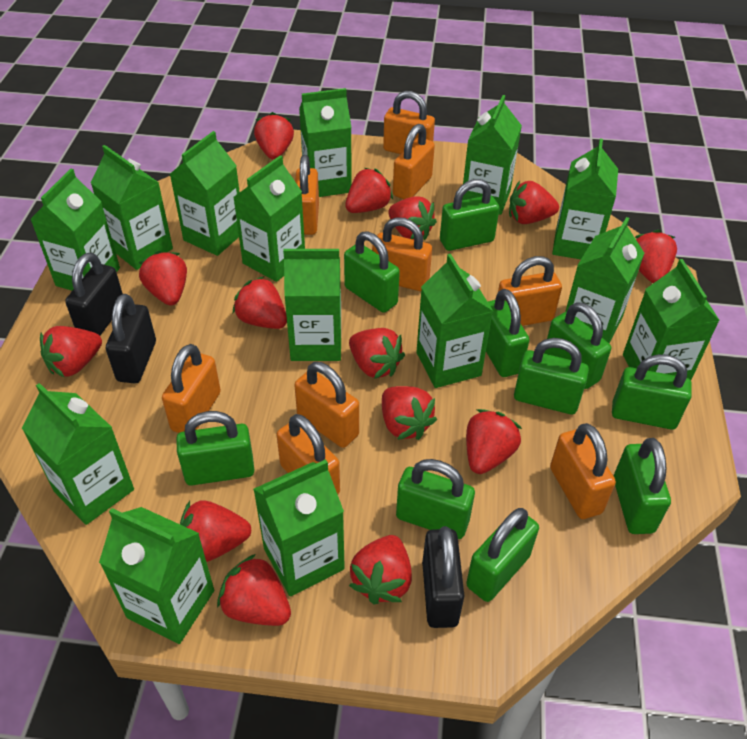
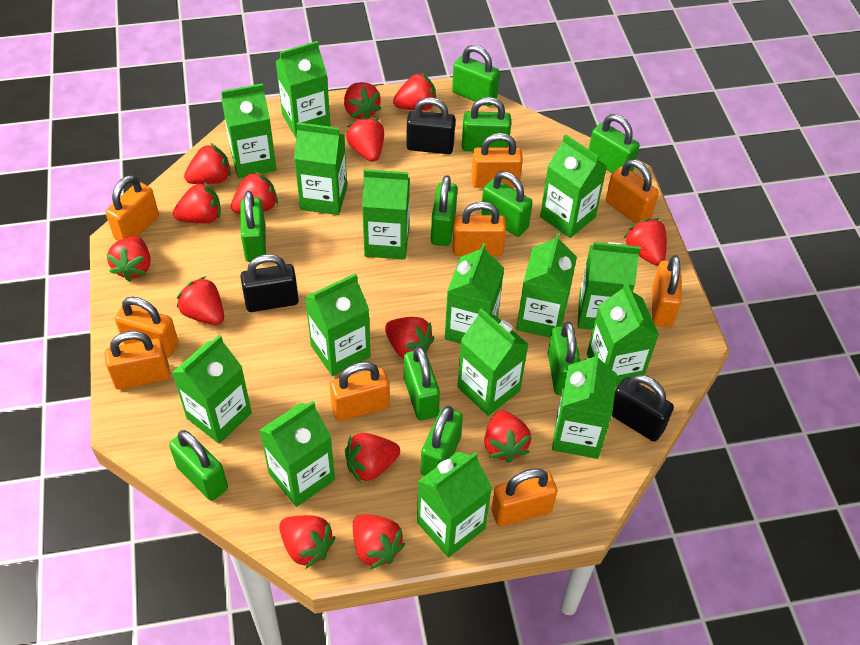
green carton: 14 -> 15

